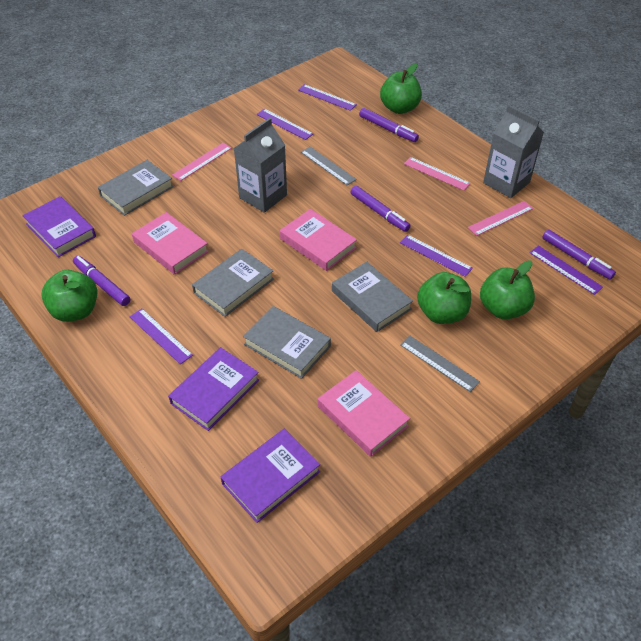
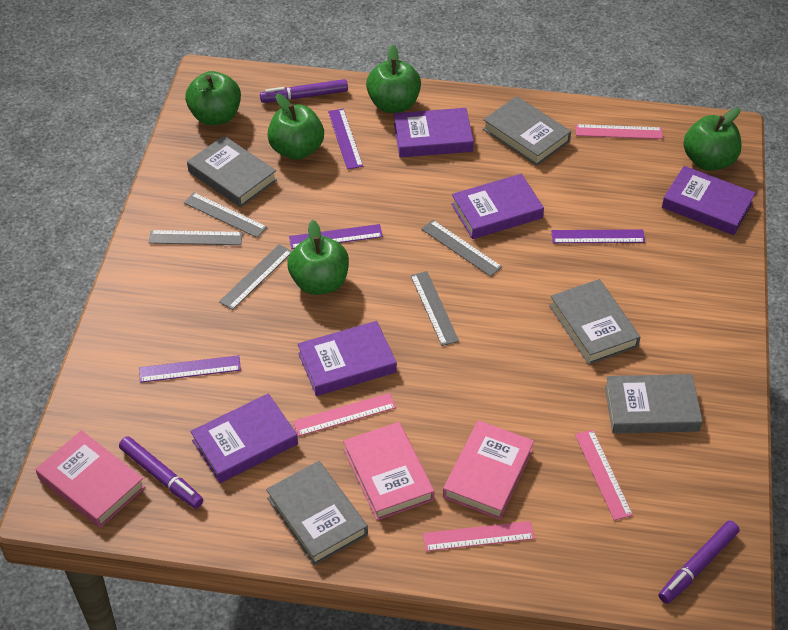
green apple: 4 -> 5
grey book: 4 -> 5
grey carton: 2 -> 0
grey ruler: 2 -> 5
pink ruler: 3 -> 4
purple book: 3 -> 5
purple marker: 4 -> 3
purple ruler: 5 -> 4

